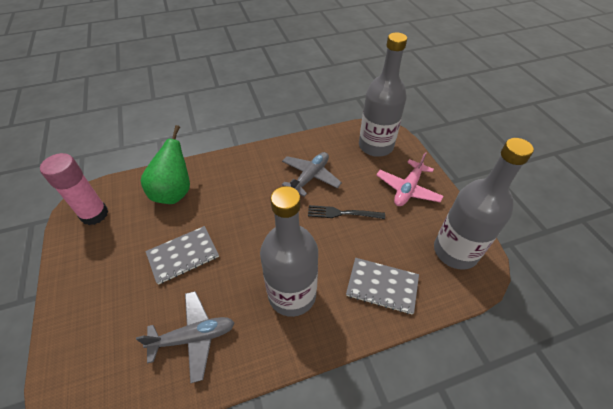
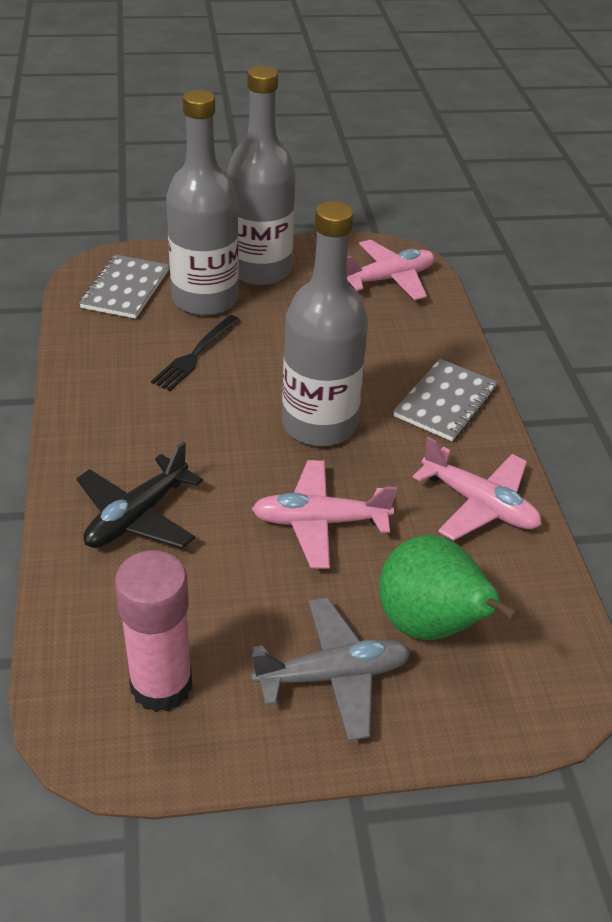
black plane: 0 -> 1
grey plane: 2 -> 1
pink plane: 1 -> 3

